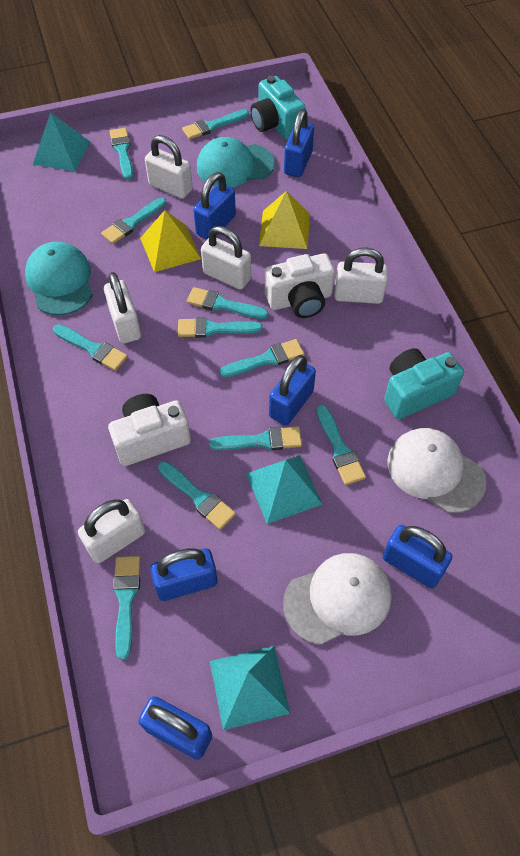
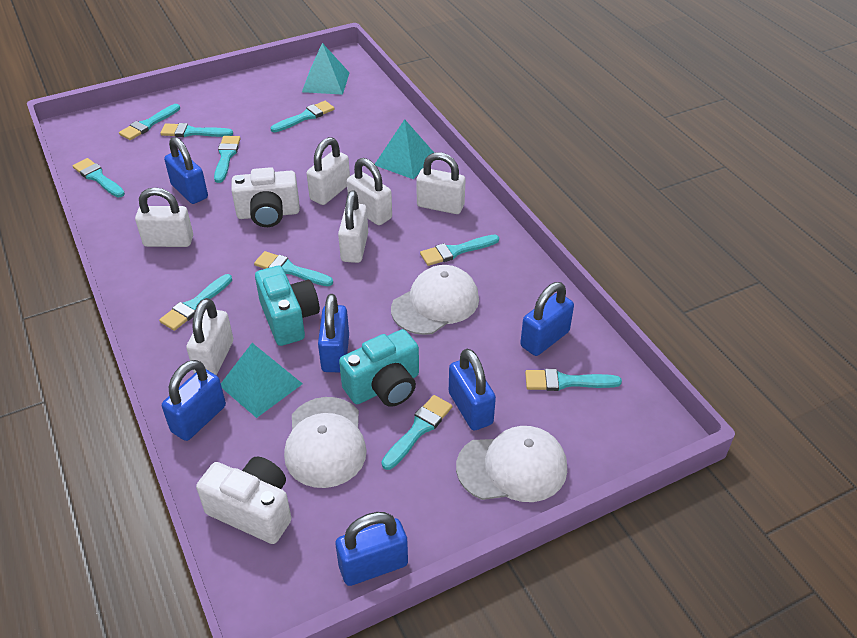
turquoise brush: 11 -> 10
turquoise cap: 2 -> 0
white cap: 2 -> 3
white padlock: 5 -> 6
yellow pyramid: 2 -> 0

